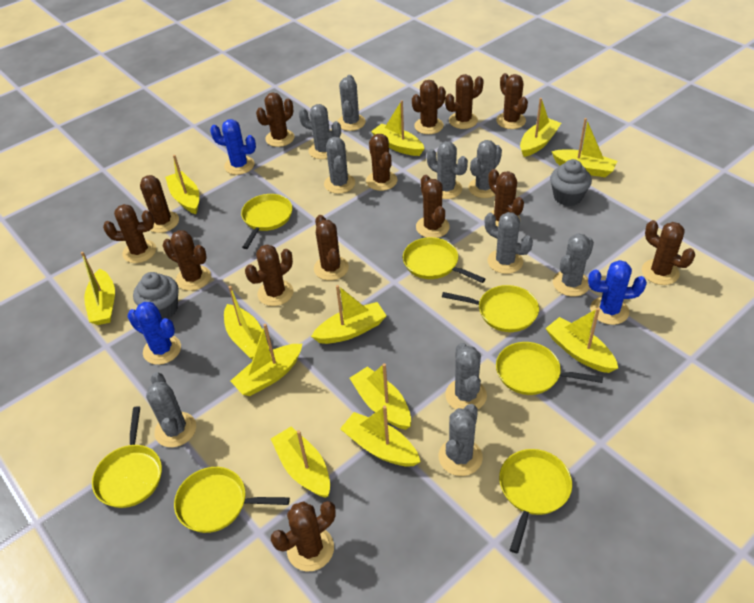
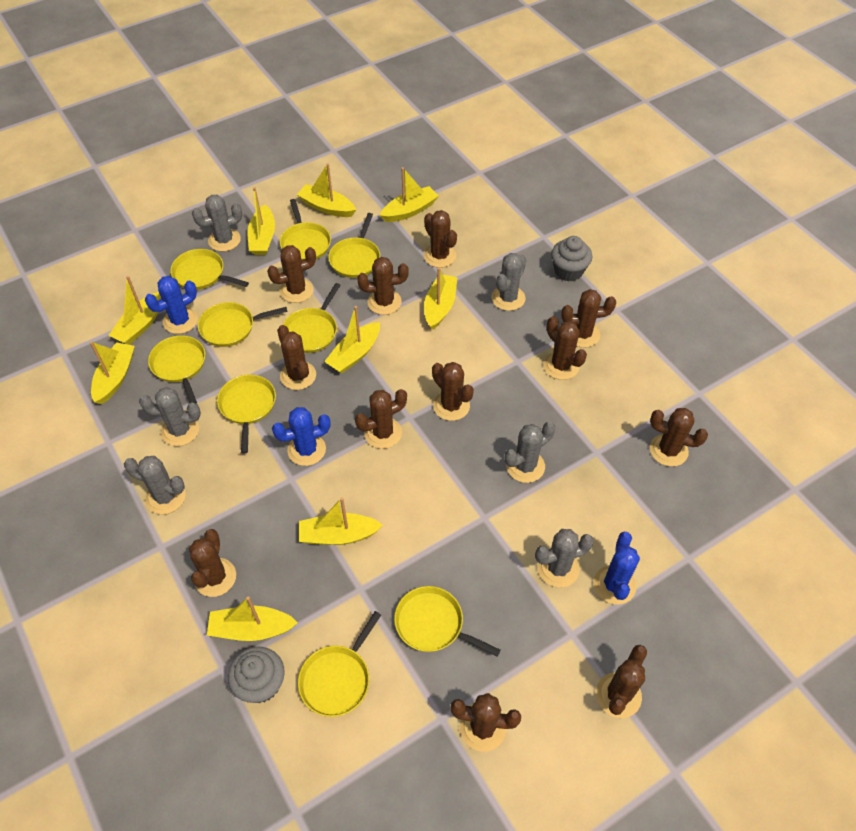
brown cactus: 14 -> 12
grey cactus: 10 -> 6
yellow boat: 12 -> 9
yellow pan: 7 -> 9

